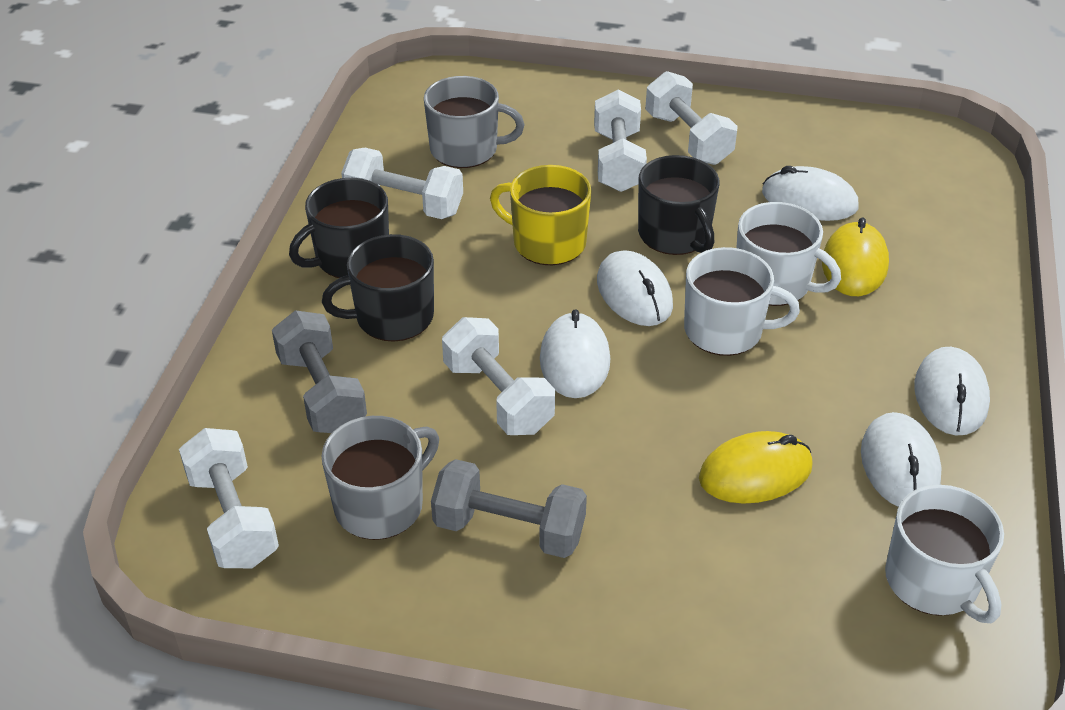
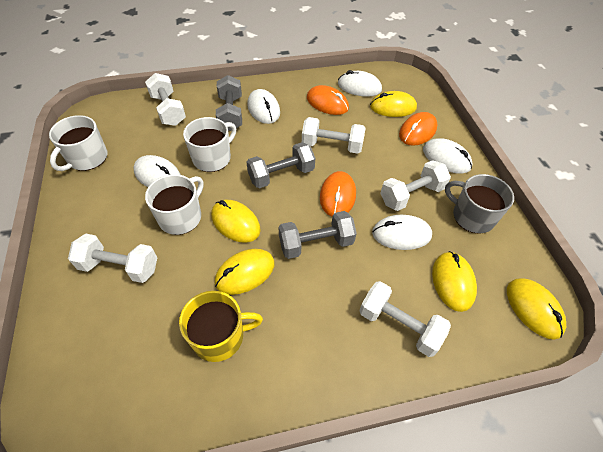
black mug: 3 -> 0
grey dumbbell: 2 -> 3
grey mug: 2 -> 1
orange mouse: 0 -> 3
yellow mouse: 2 -> 5

